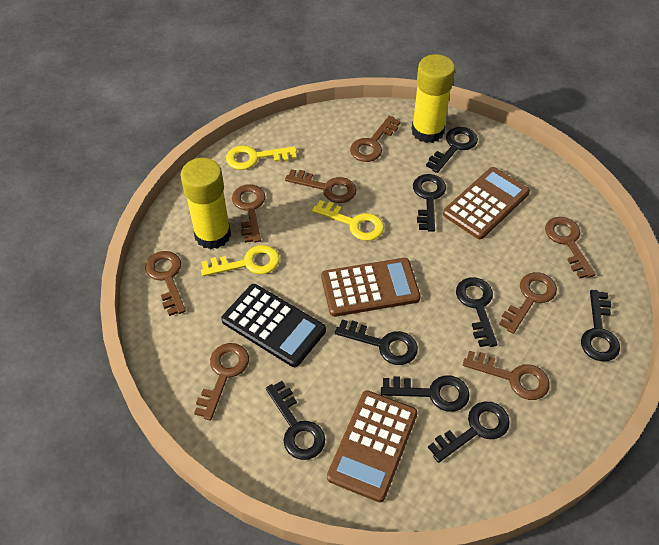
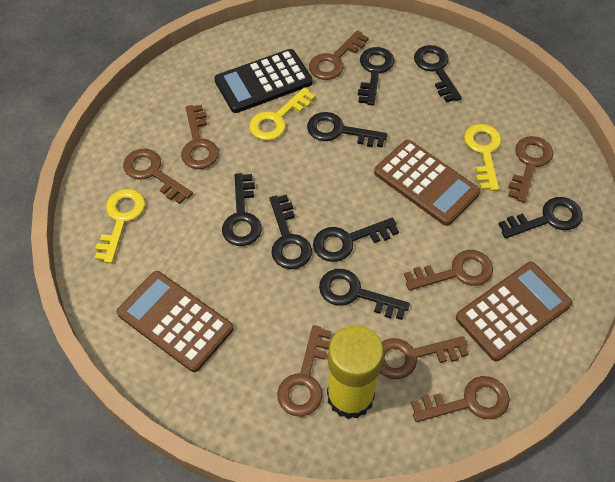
yellow glue stick: 2 -> 1

